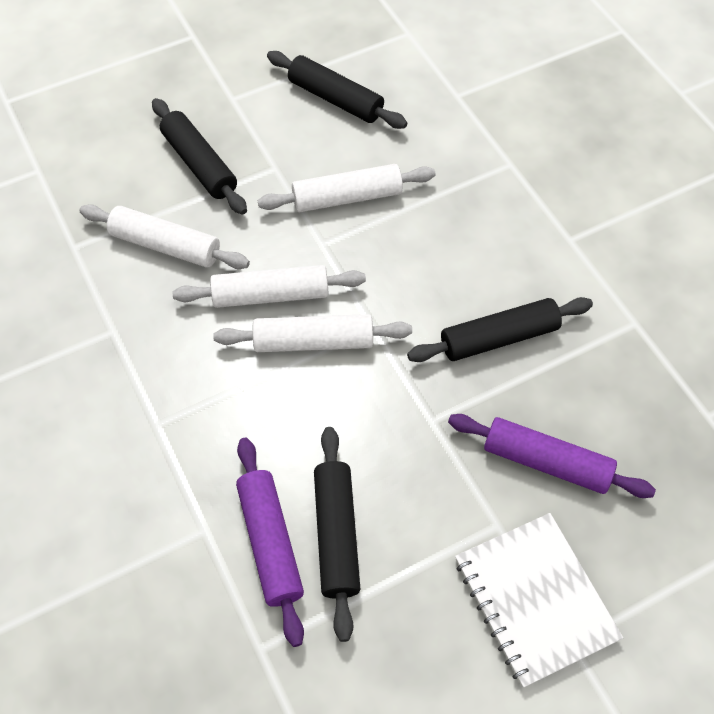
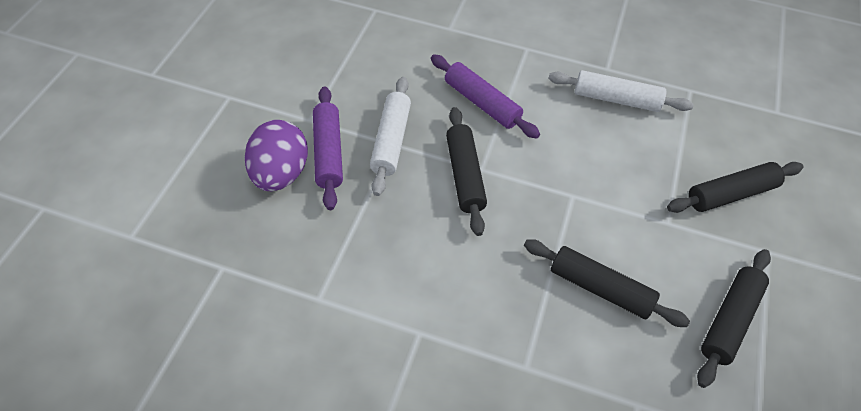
purple egg: 0 -> 1
white notebook: 1 -> 0
white rolling pin: 4 -> 2

